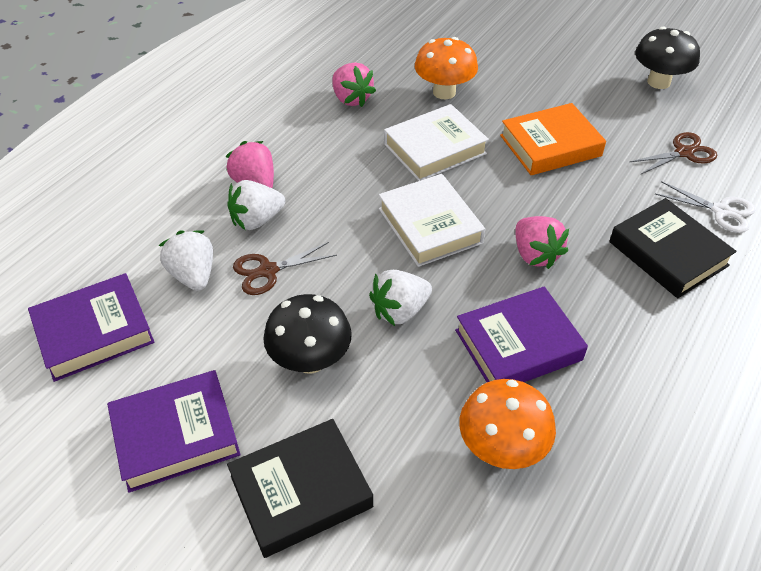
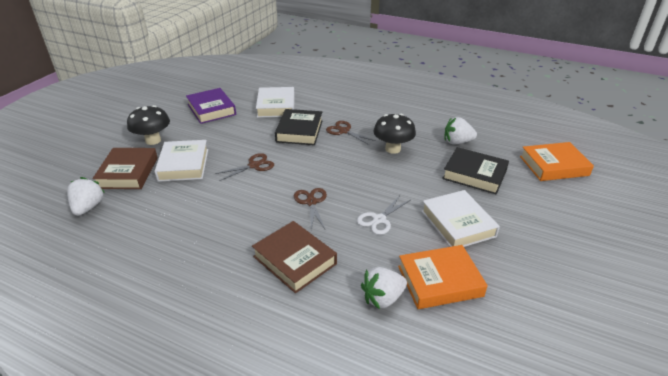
brown book: 0 -> 2
brown scissors: 2 -> 3
orange book: 1 -> 2
orange mushroom: 2 -> 0
pink strawberry: 3 -> 0
purple book: 3 -> 1
white book: 2 -> 3

